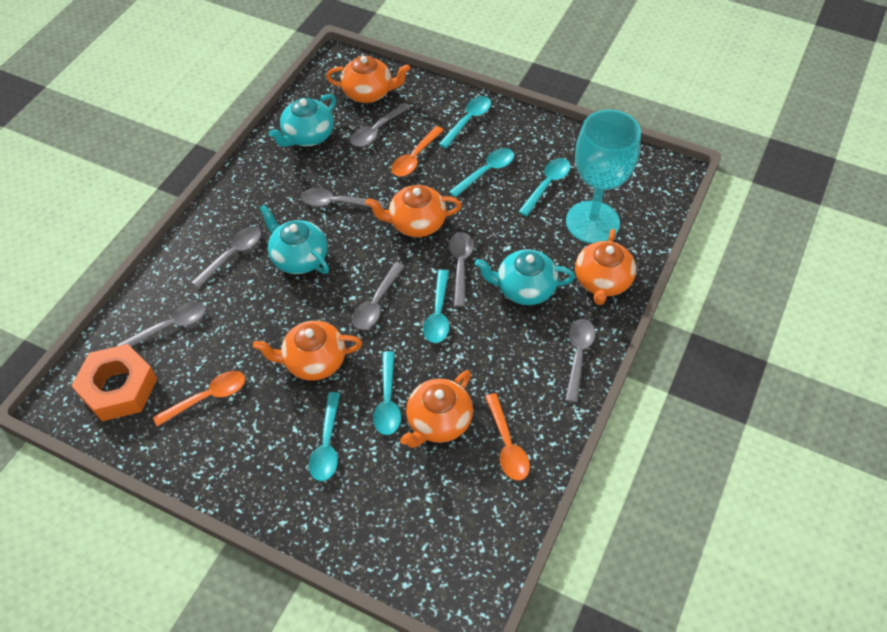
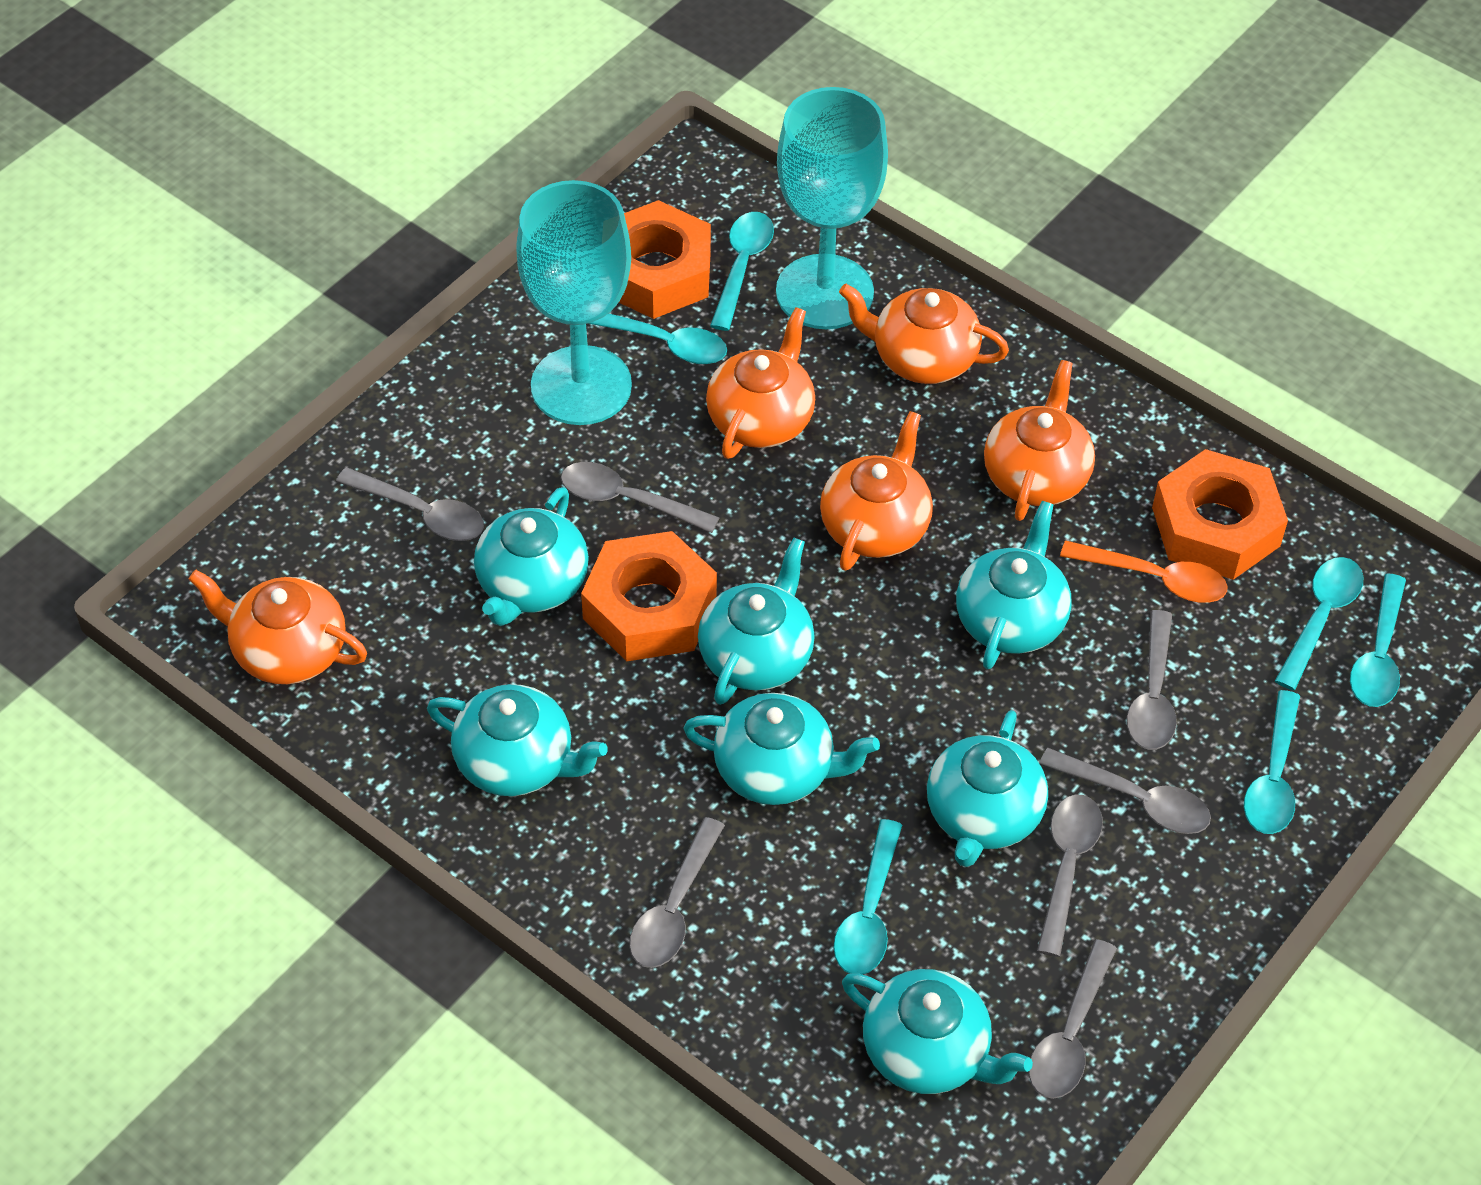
orange nut: 1 -> 3
orange spoon: 3 -> 1
turquoise goblet: 1 -> 2
turquoise teapot: 3 -> 7

